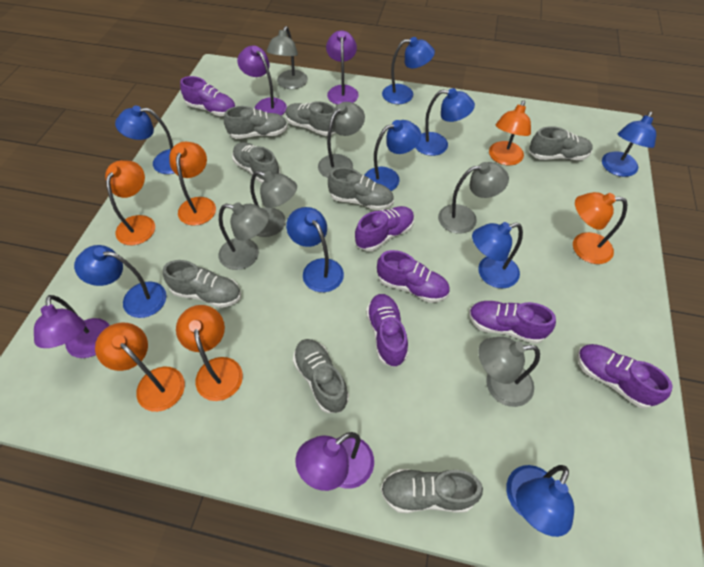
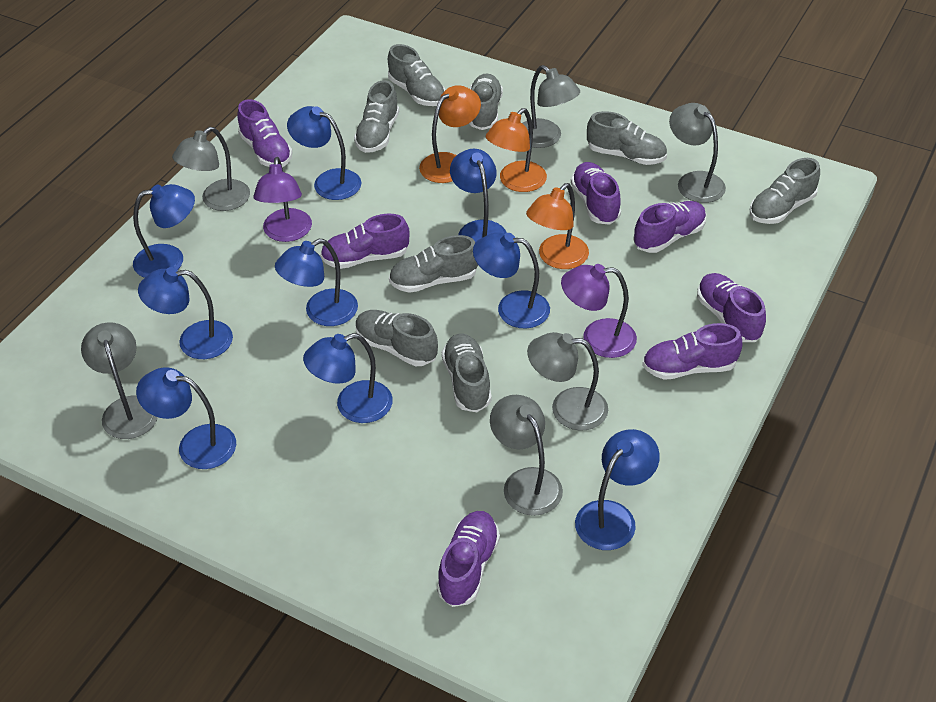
orange lamp: 6 -> 3
purple lamp: 4 -> 2
purple shoe: 6 -> 7

